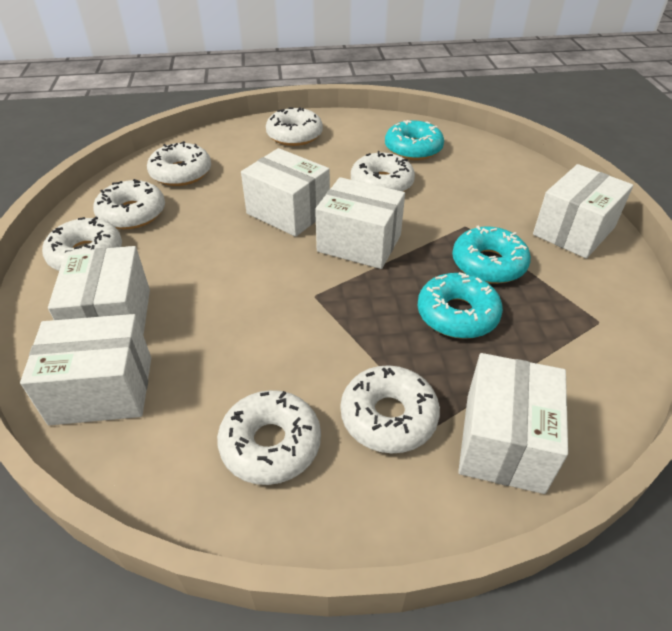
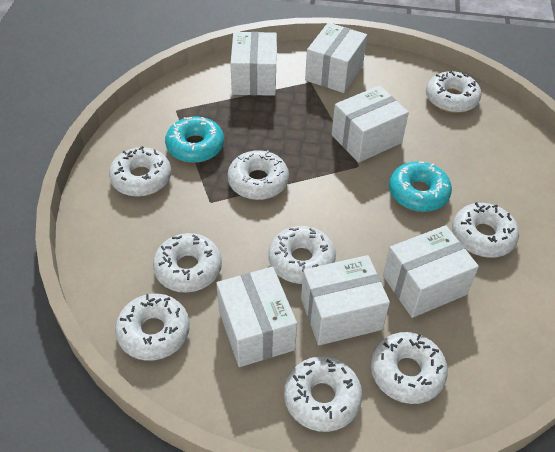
turquoise donut: 3 -> 2
white donut: 7 -> 9

